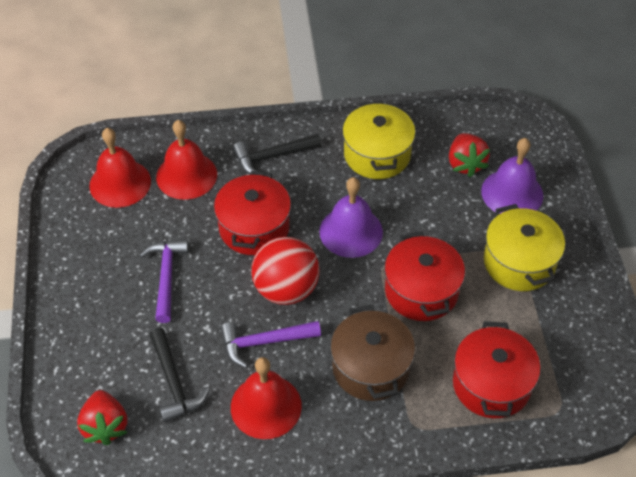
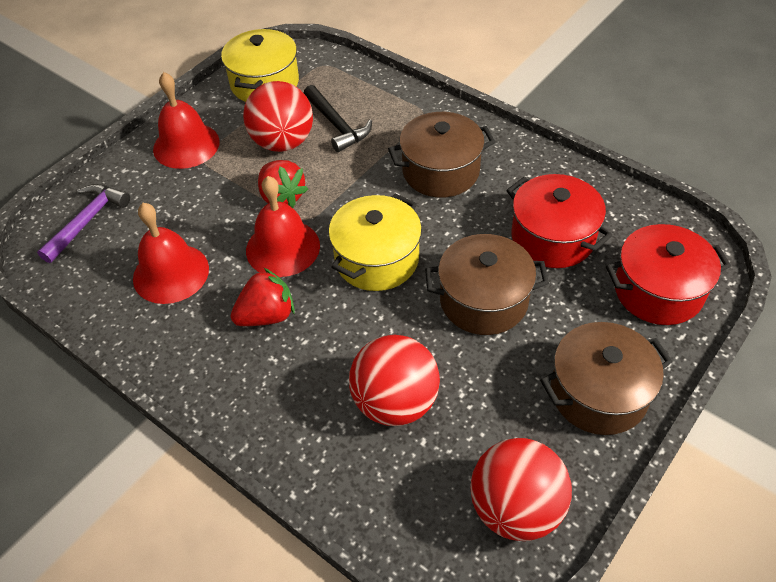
black hammer: 2 -> 1
brown pot: 1 -> 3
purple bell: 2 -> 0
purple hammer: 2 -> 1
red ball: 1 -> 3
red pot: 3 -> 2

